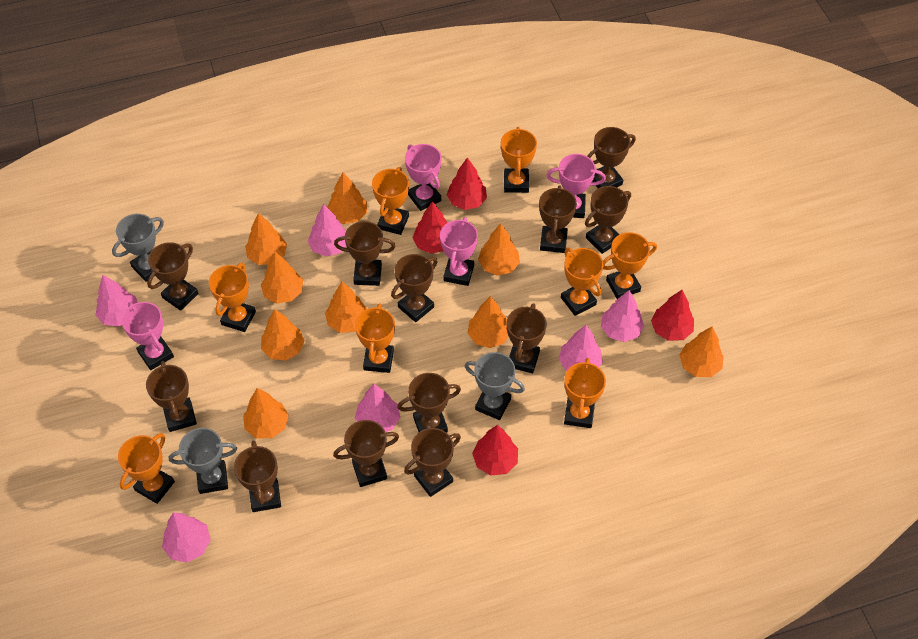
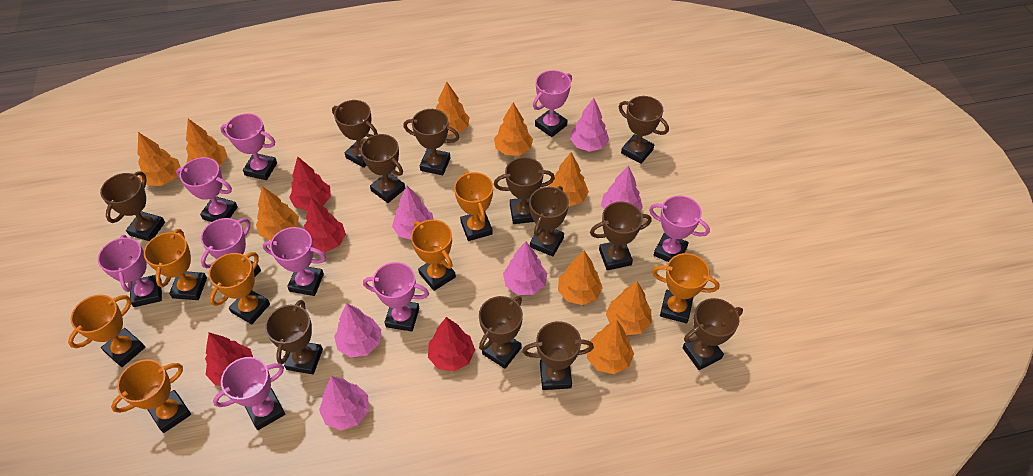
grey trophy: 3 -> 0
orange trophy: 8 -> 7
pink trophy: 4 -> 9

